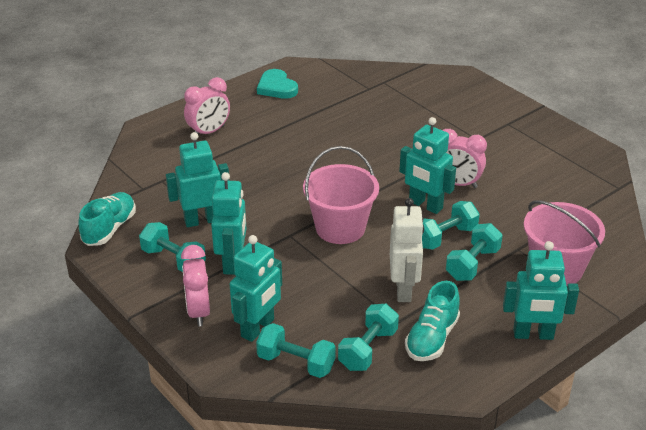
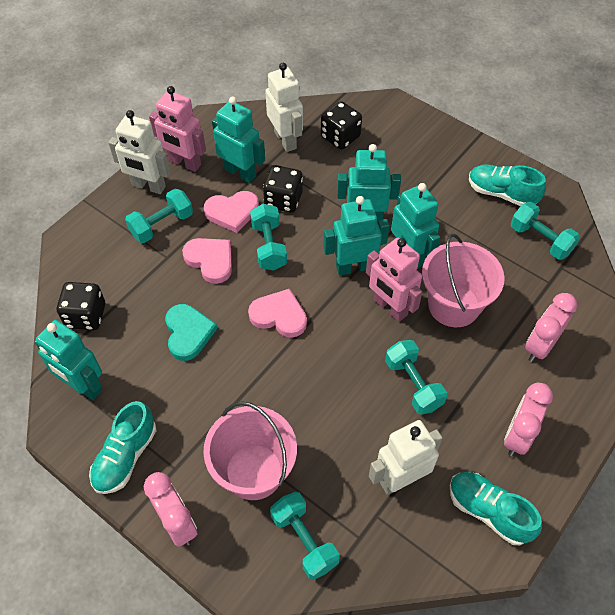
black dice: 0 -> 3
pink heart: 0 -> 3
pink robot: 0 -> 2
turquoise shoe: 2 -> 3
white robot: 1 -> 3

